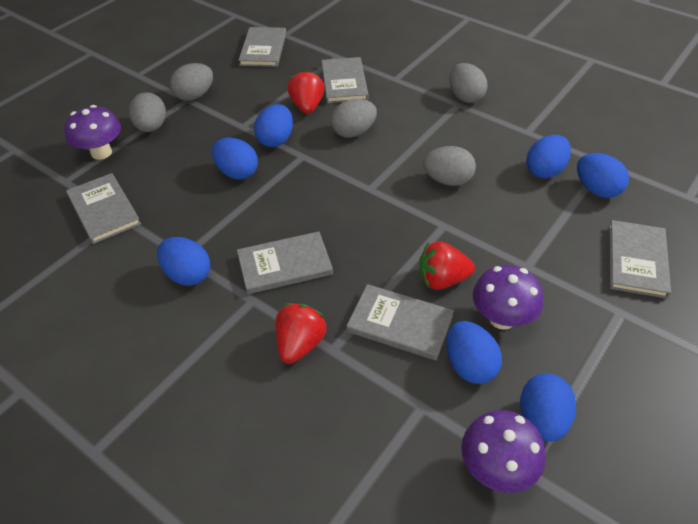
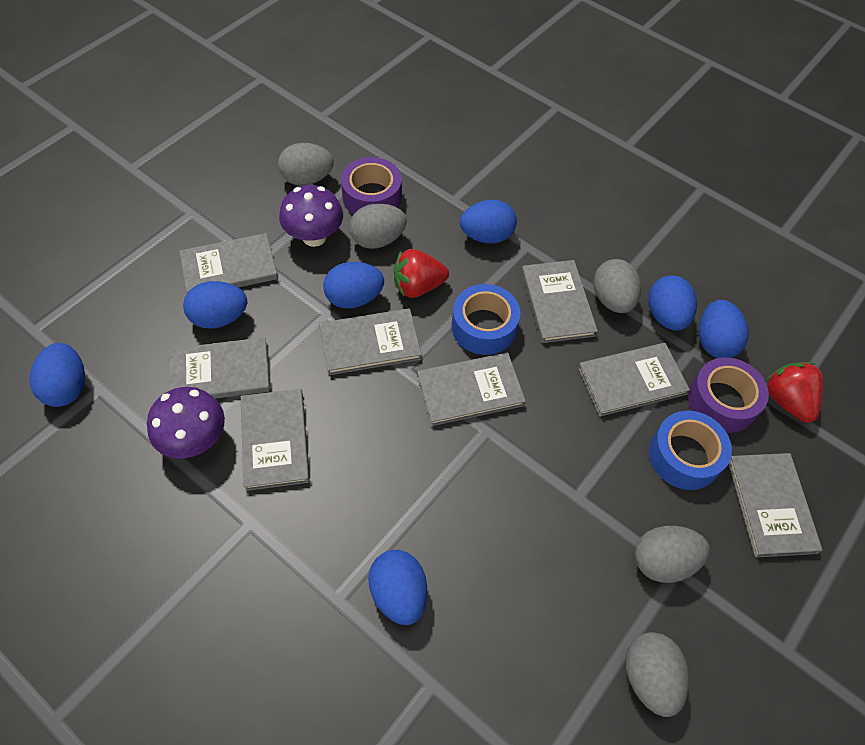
blue tape: 0 -> 2
grey book: 6 -> 8
purple mushroom: 3 -> 2
purple tape: 0 -> 2
red strawberry: 3 -> 2

